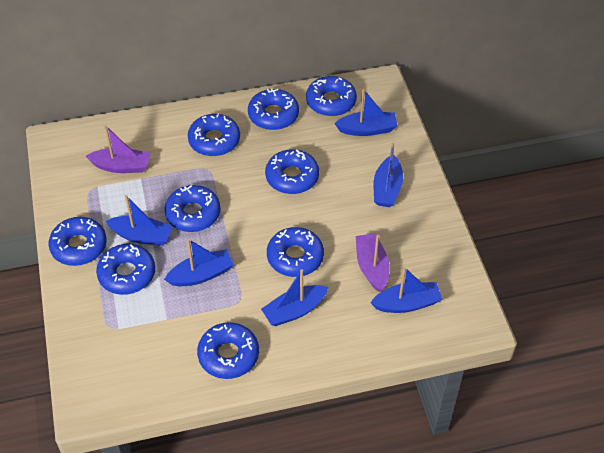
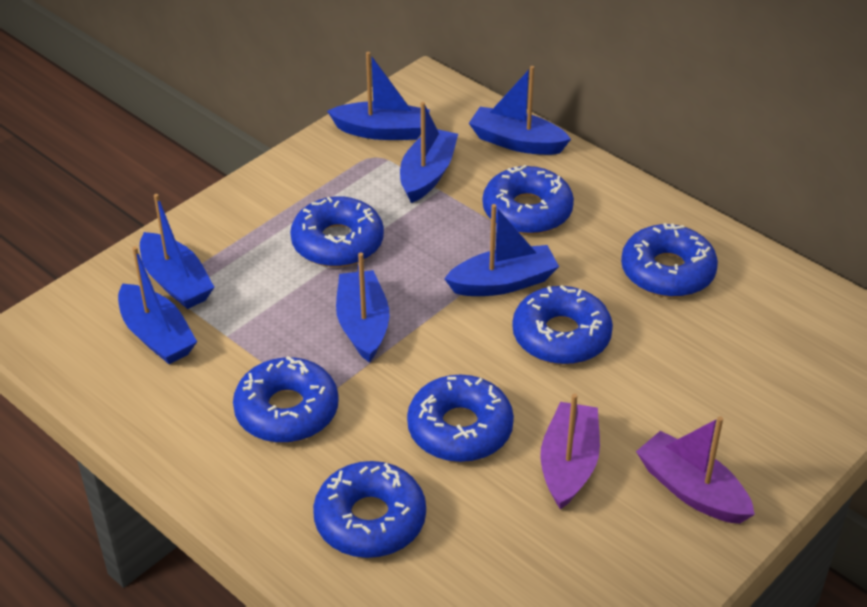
blue boat: 6 -> 7
blue donut: 9 -> 7

